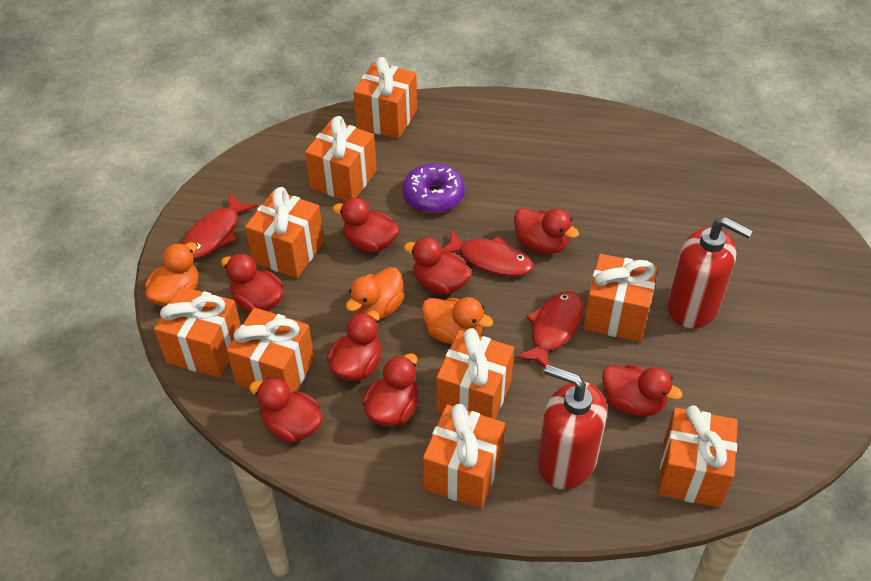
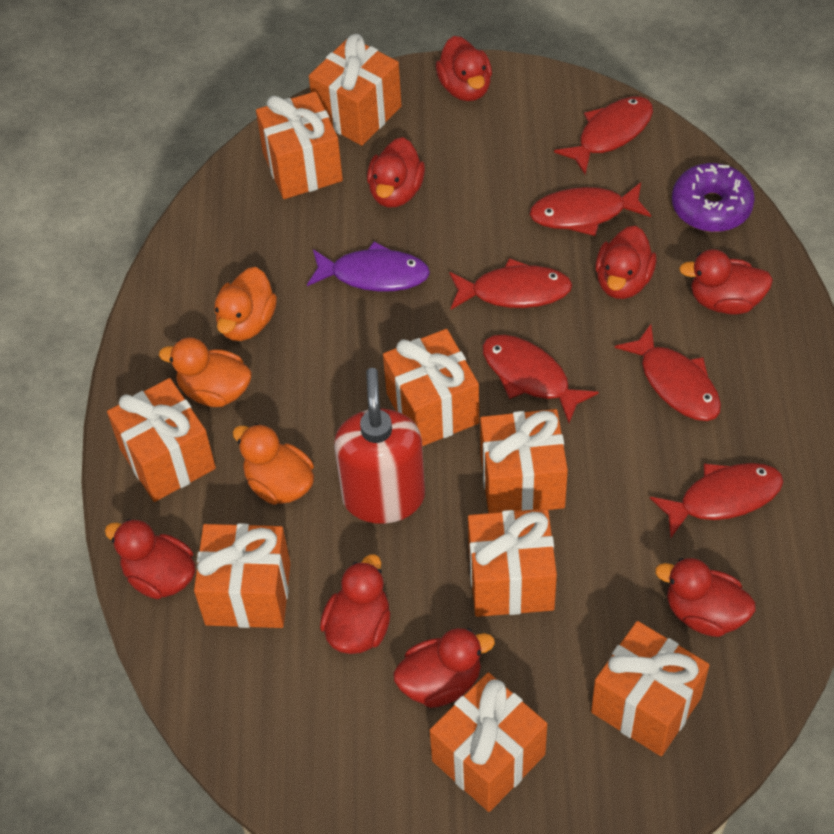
purple fish: 0 -> 1
red fish: 3 -> 6
red soap dispenser: 2 -> 1

